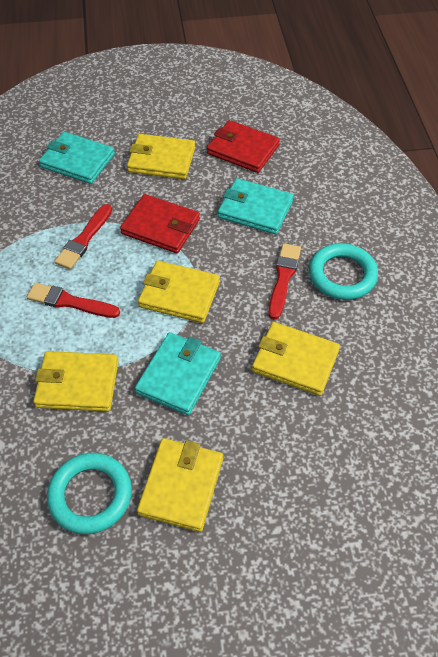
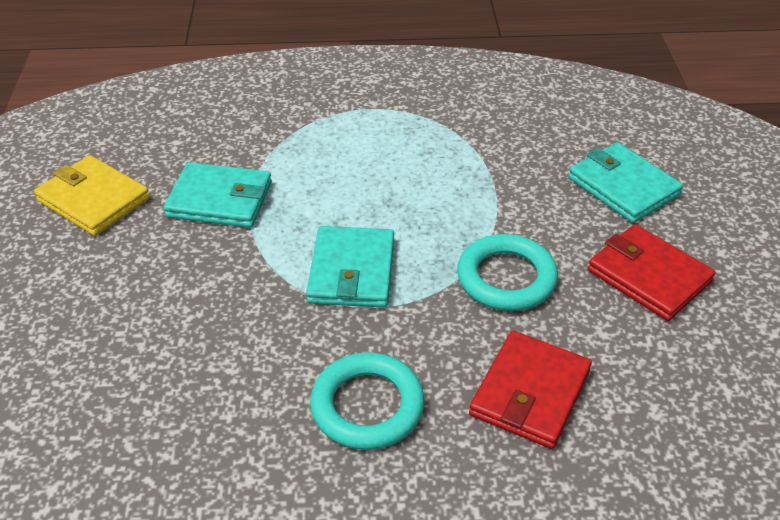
red brush: 3 -> 0
yellow wallet: 5 -> 1

